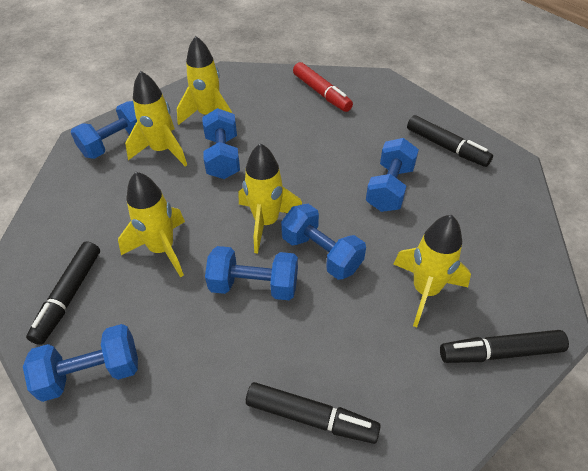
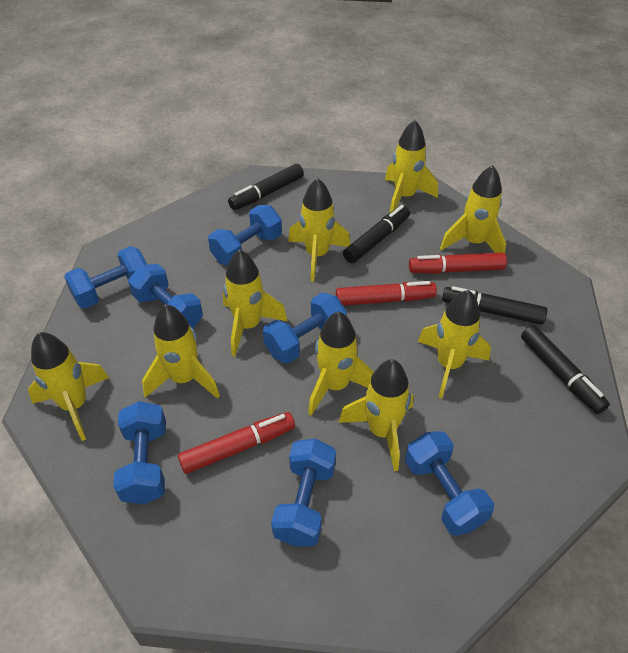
blue dumbbell: 6 -> 7
red marker: 1 -> 3
yellow rocket: 5 -> 9

